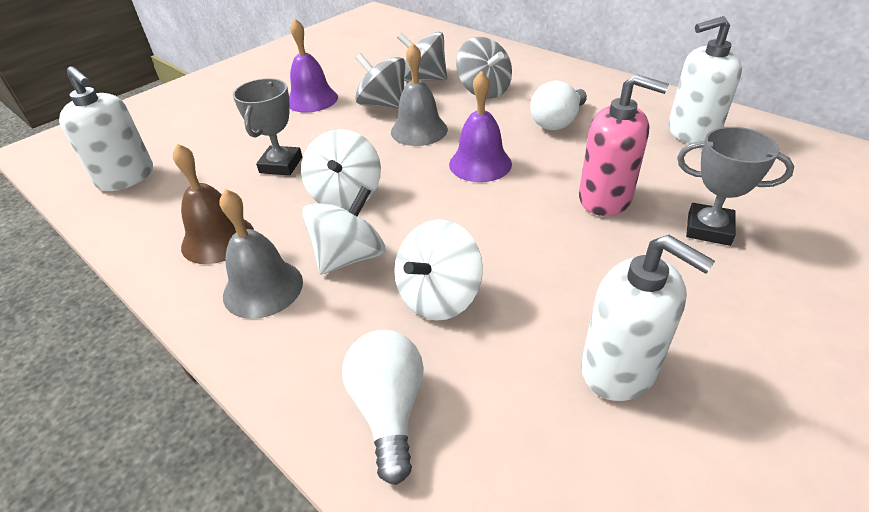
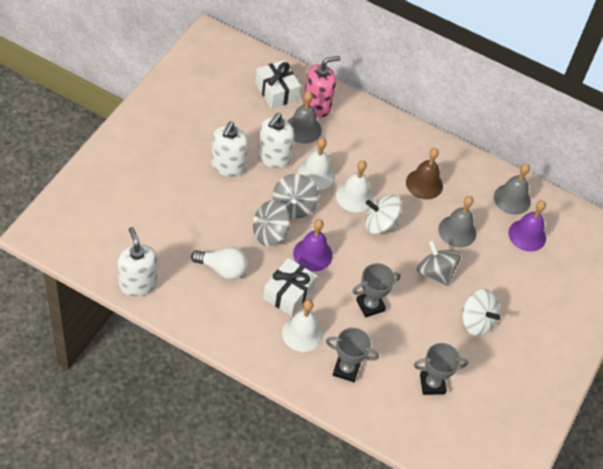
grey bell: 2 -> 3
grey trophy: 2 -> 3
white bell: 0 -> 3
white gift: 0 -> 2
white light bulb: 2 -> 1
white spinning top: 3 -> 2

